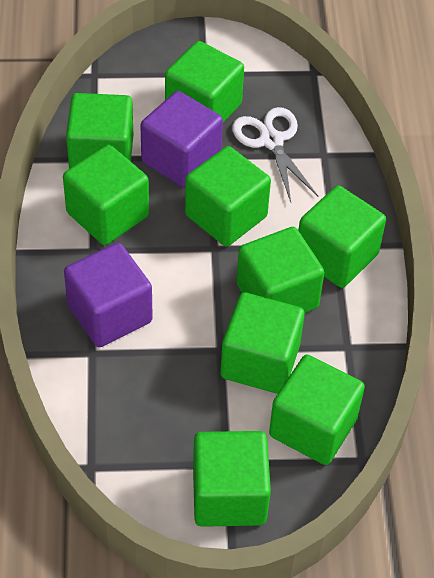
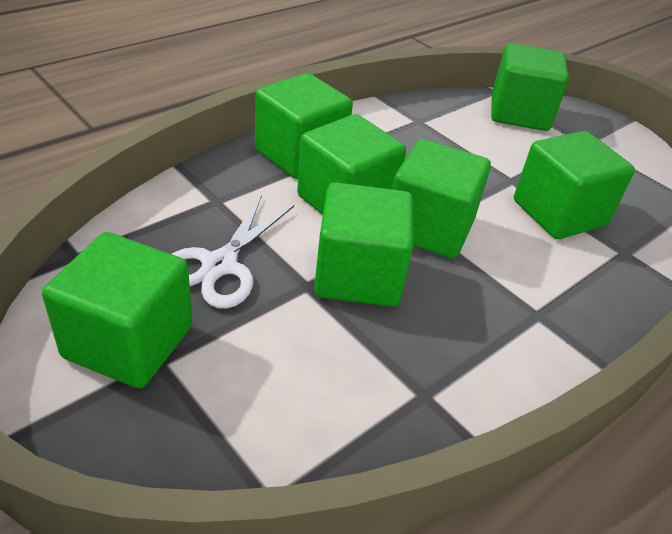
green cube: 9 -> 7
purple cube: 2 -> 0

